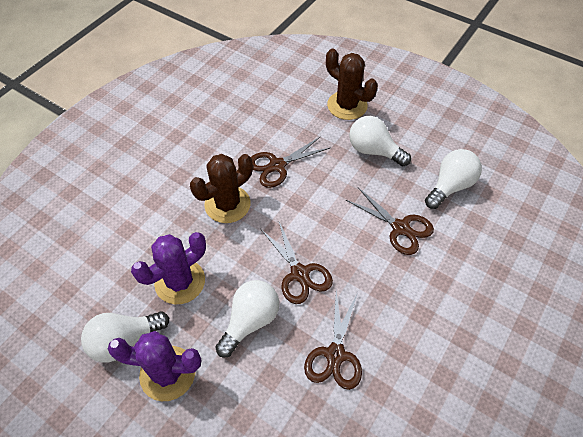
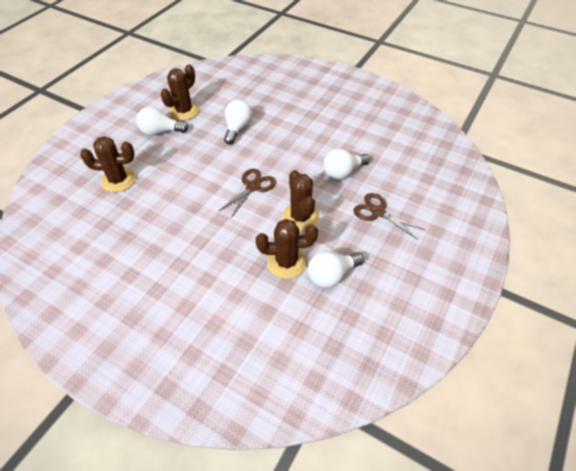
brown cactus: 2 -> 4
brown scissors: 4 -> 2
purple cactus: 2 -> 0

